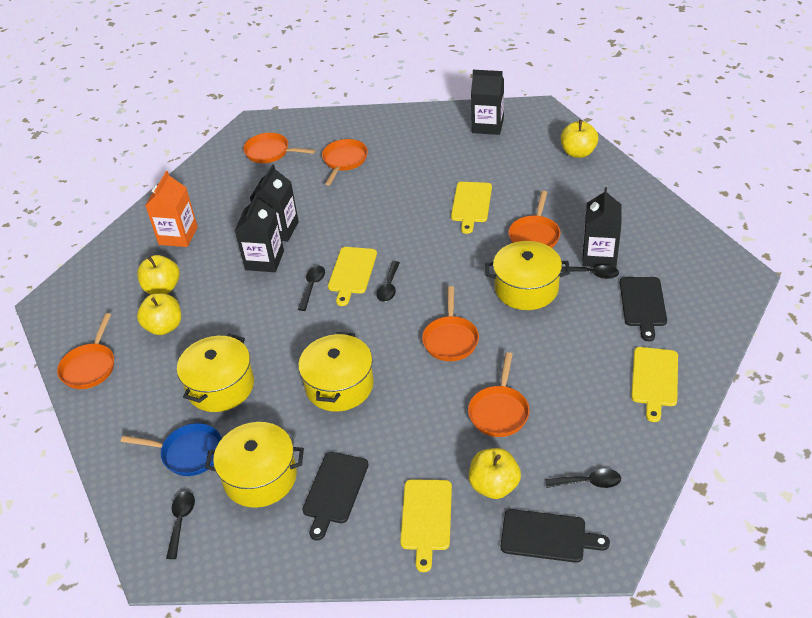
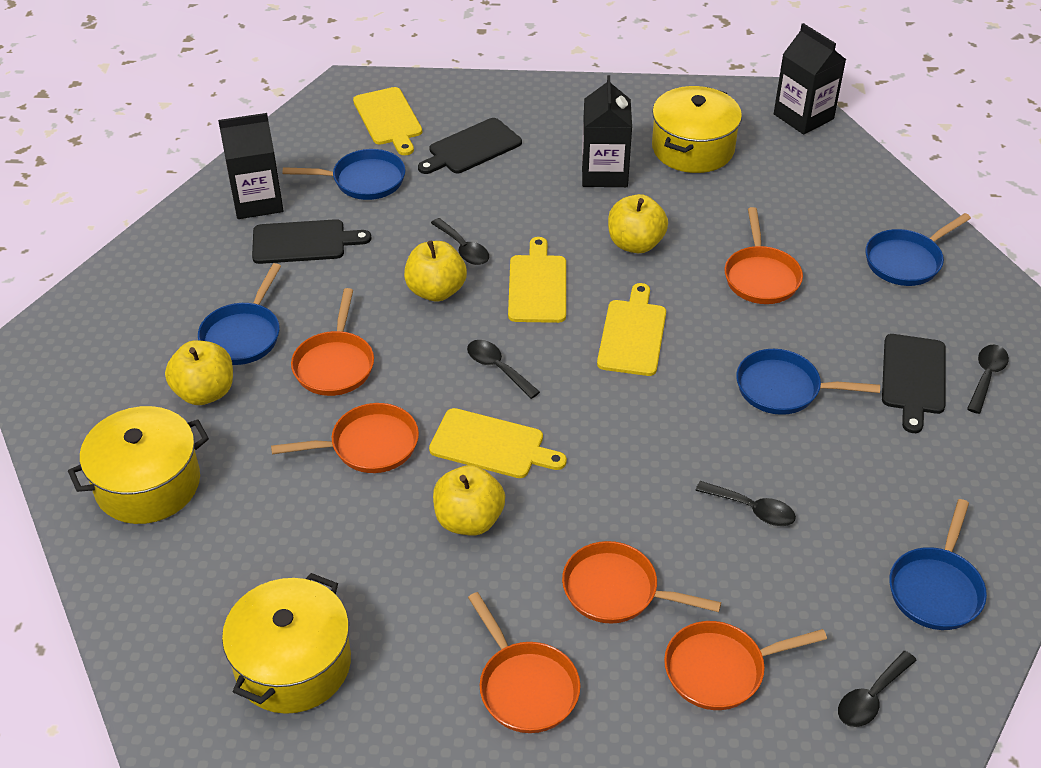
black carton: 4 -> 3
blue pan: 1 -> 5
orange carton: 1 -> 0
yellow pot: 4 -> 3

